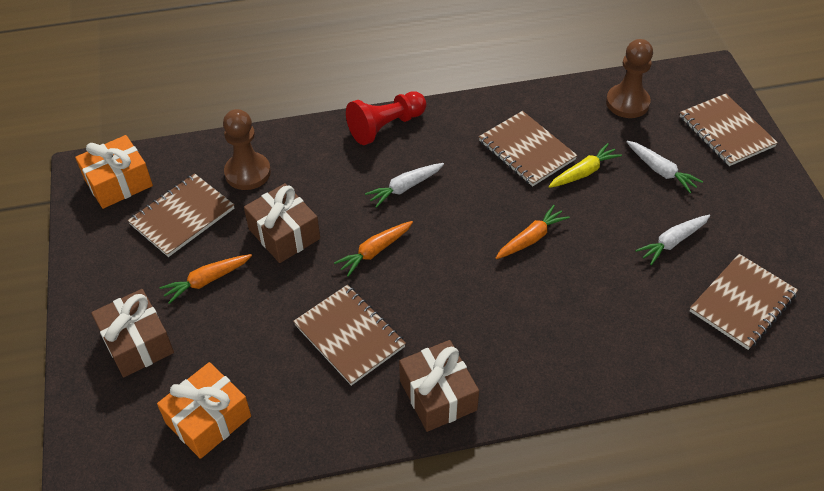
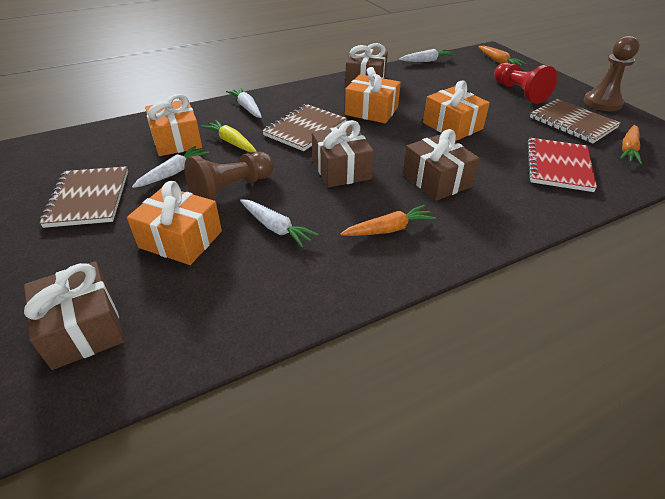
brown gift: 3 -> 4
brown notebook: 5 -> 3
orange gift: 2 -> 4
red notebook: 0 -> 1
white carrot: 3 -> 4

